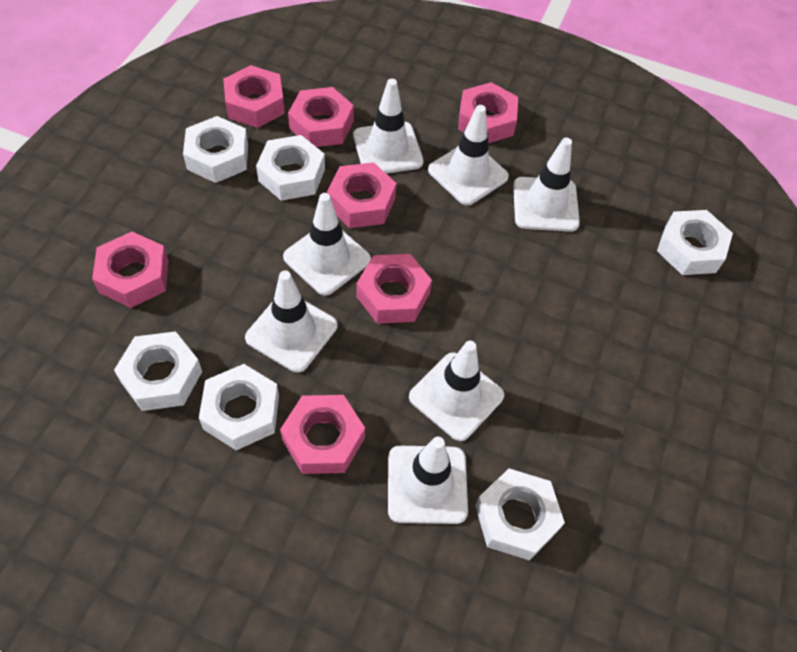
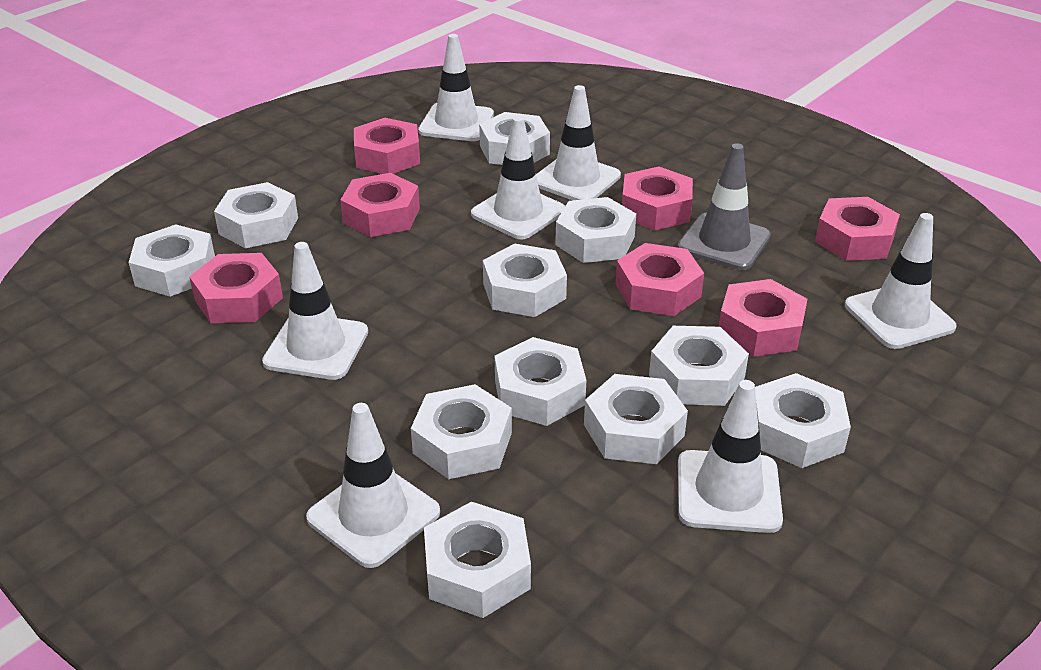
grey traffic cone: 0 -> 1
white nut: 6 -> 11

